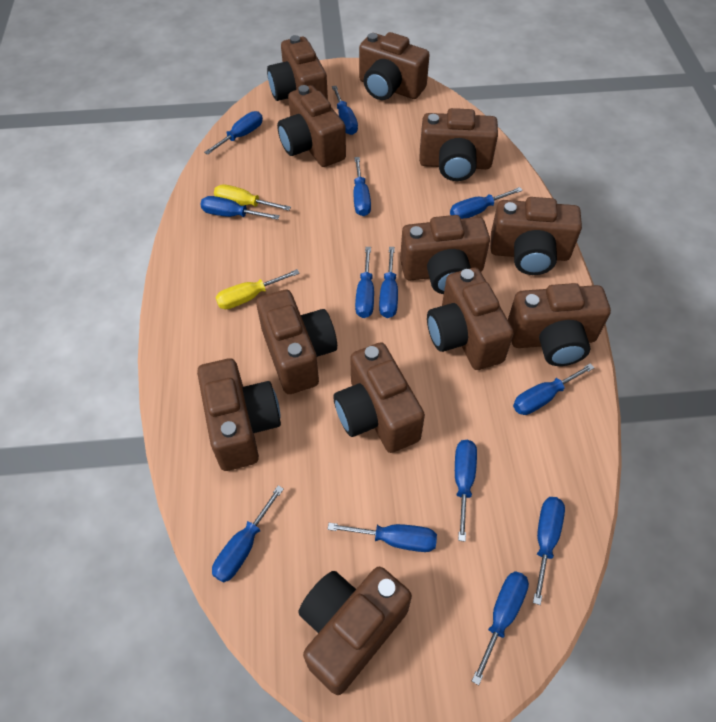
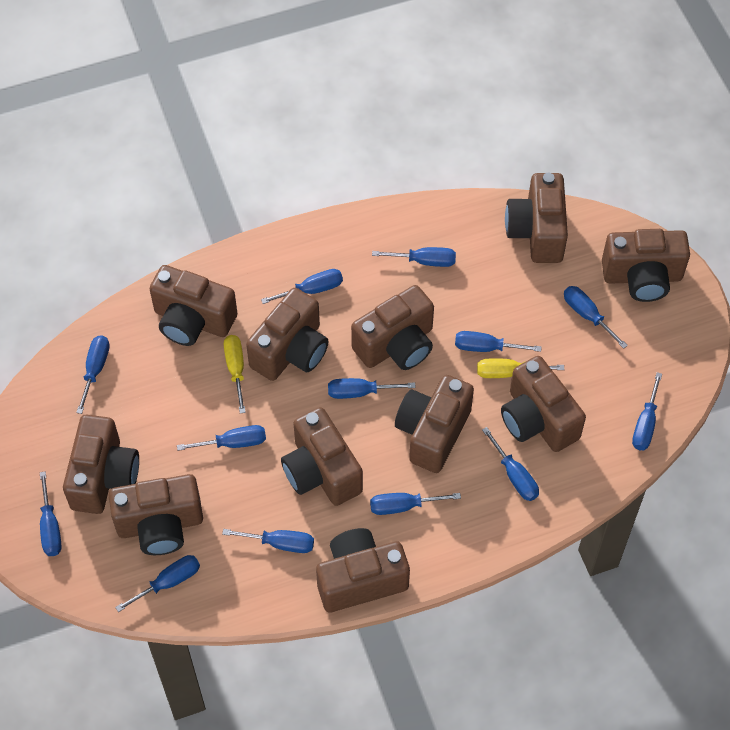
brown camera: 12 -> 11

